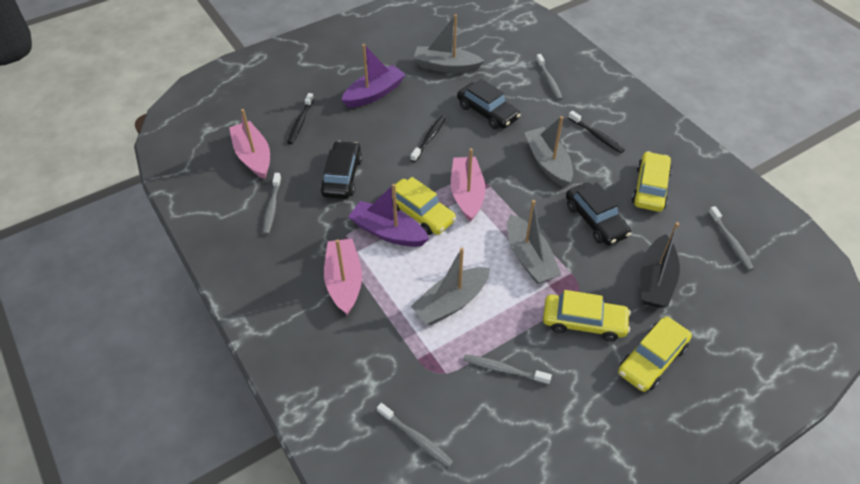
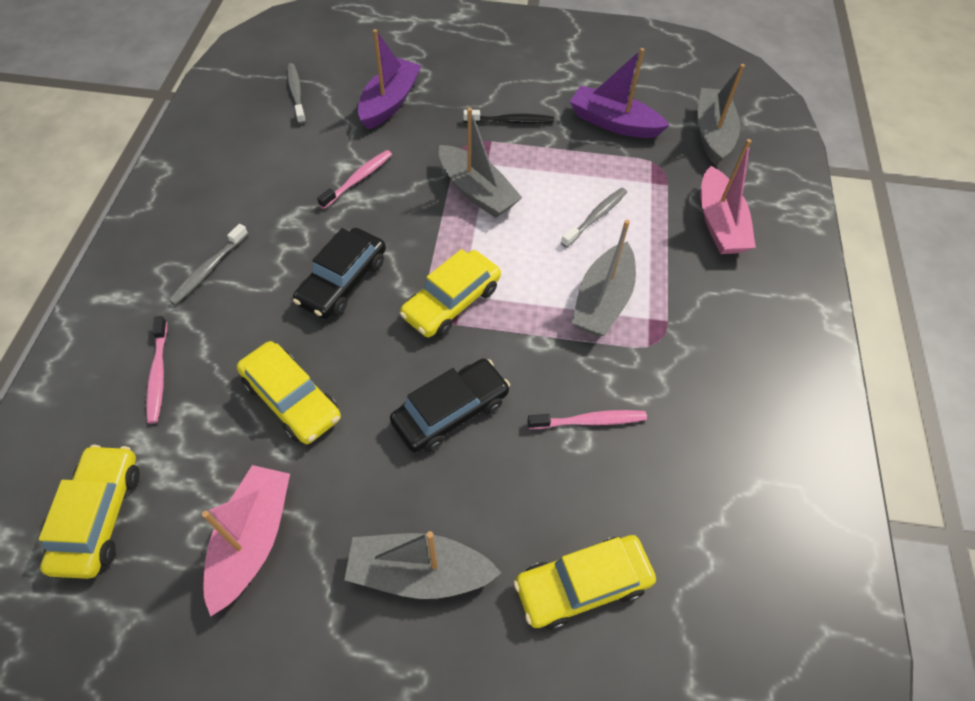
black boat: 1 -> 0
black car: 3 -> 2
black toothbrush: 3 -> 1
grey toothbrush: 5 -> 3
pink boat: 3 -> 2
pink toothbrush: 0 -> 3

